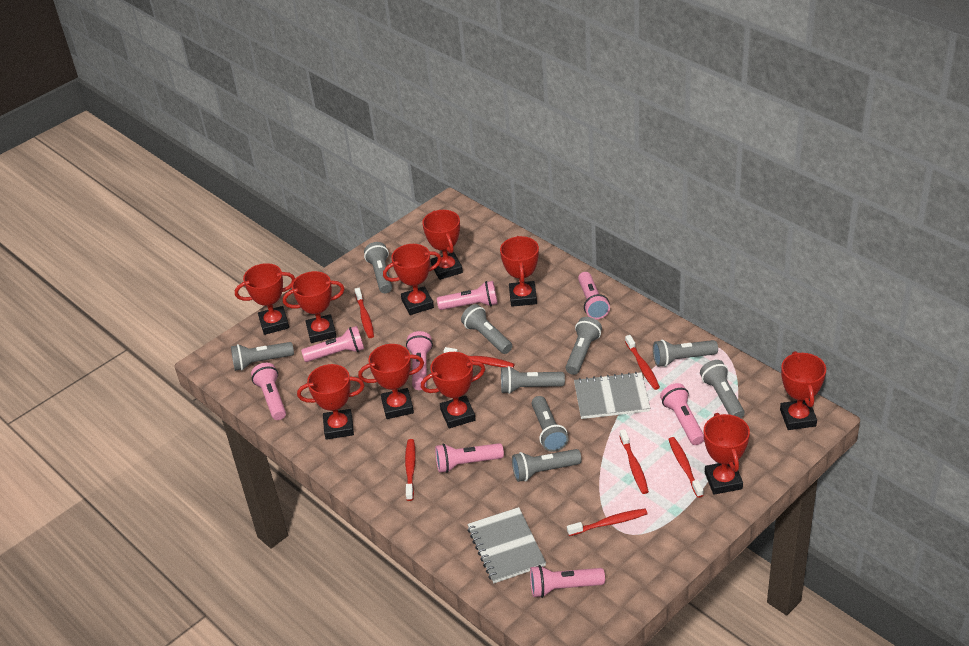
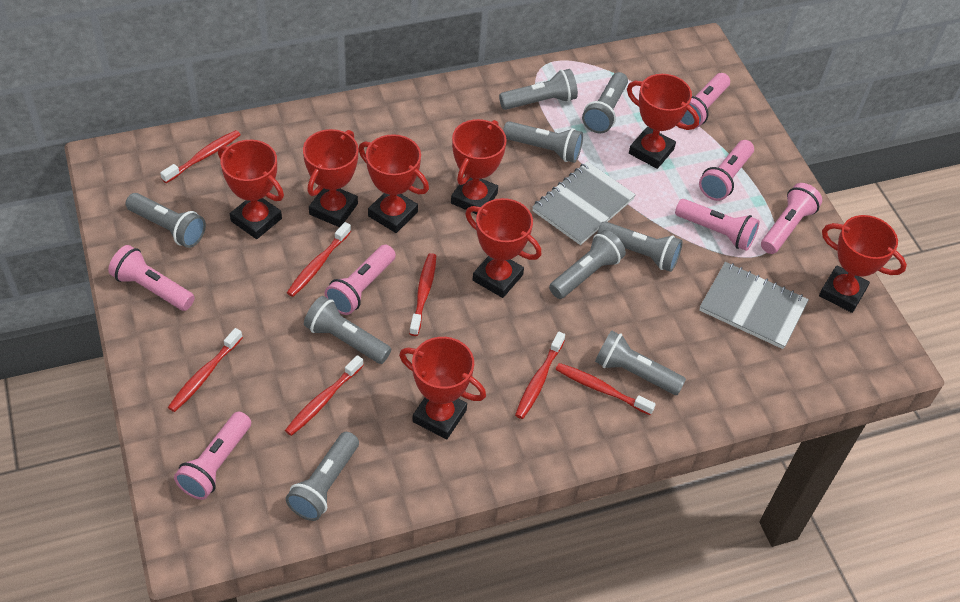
pink flashlight: 8 -> 7
red trophy: 10 -> 8

